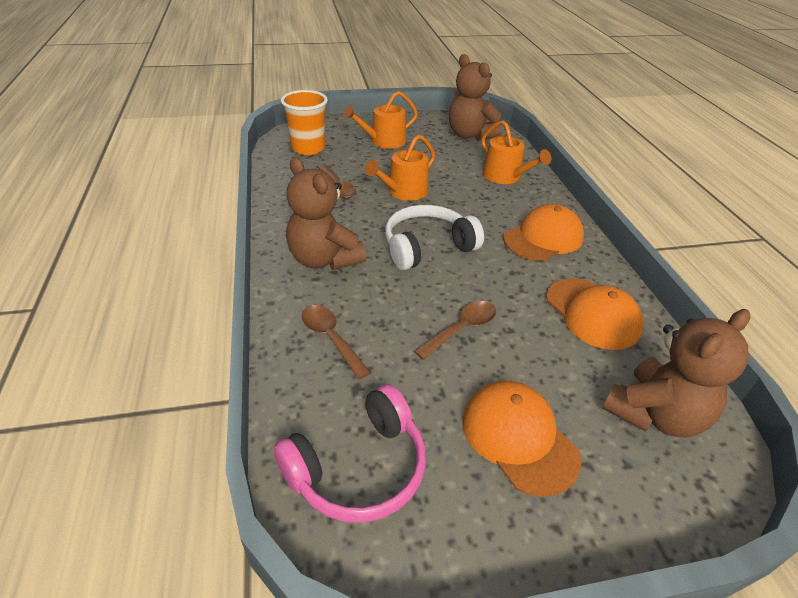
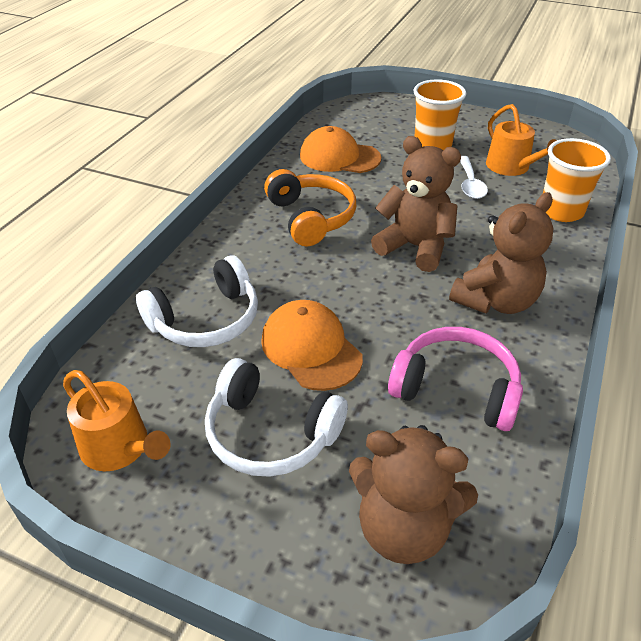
brown spoon: 3 -> 0
orange cap: 3 -> 2
orange cup: 1 -> 2
orange headphones: 0 -> 1
orange watering can: 3 -> 2
white headphones: 1 -> 2
white spoon: 0 -> 1

